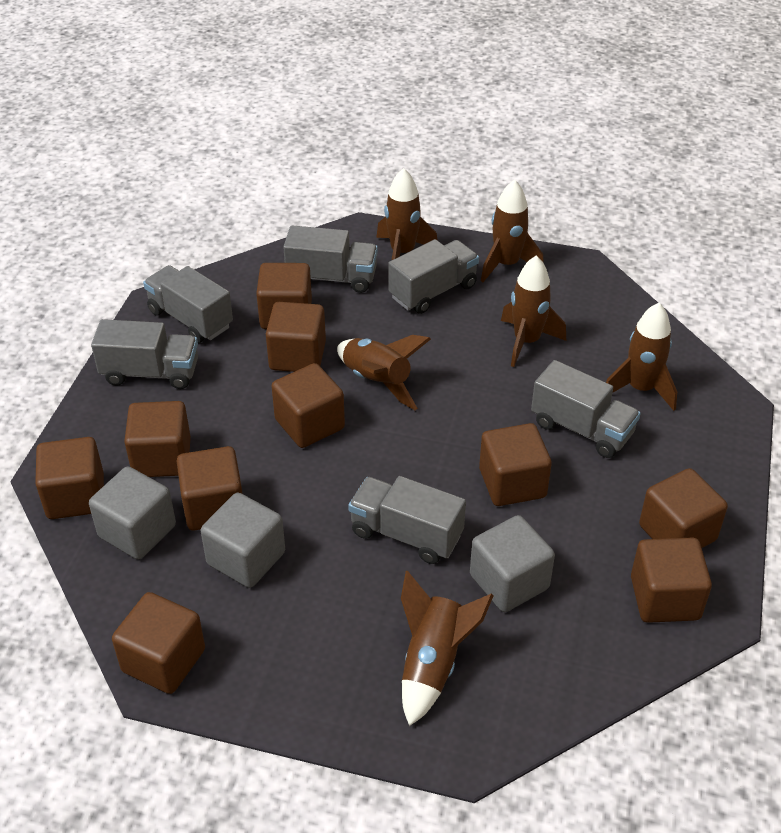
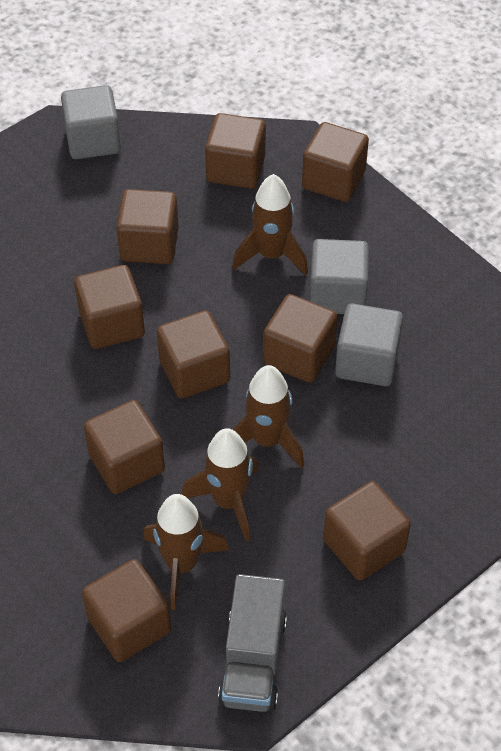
brown cube: 10 -> 9
brown rocket: 6 -> 4
grey truck: 6 -> 1

